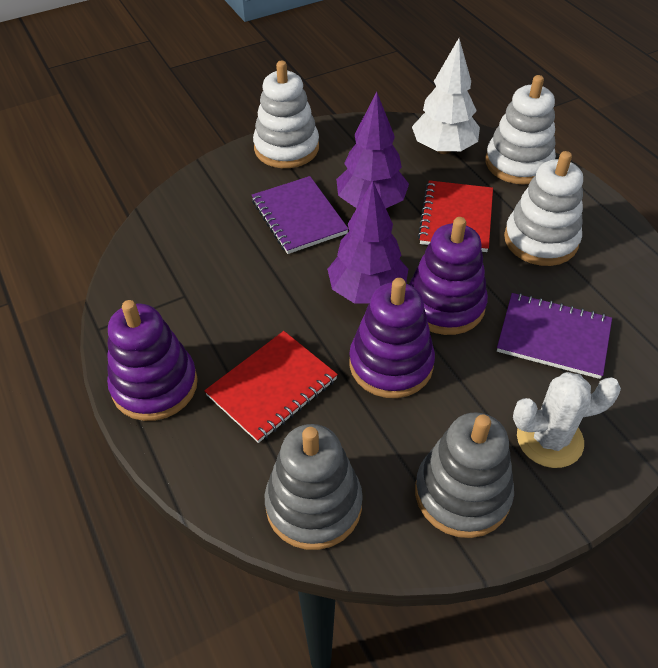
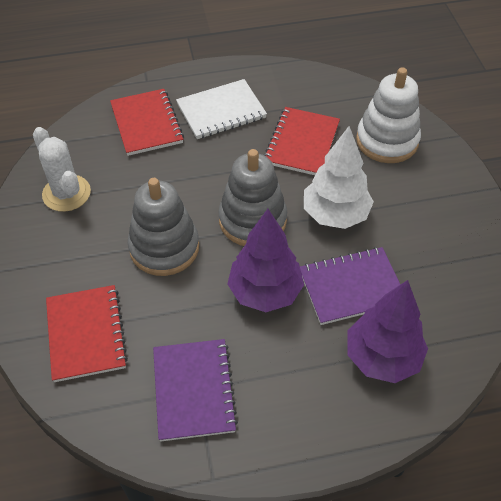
purple stacking toy: 3 -> 0
red notebook: 2 -> 3
white notebook: 0 -> 1
white stacking toy: 3 -> 1

